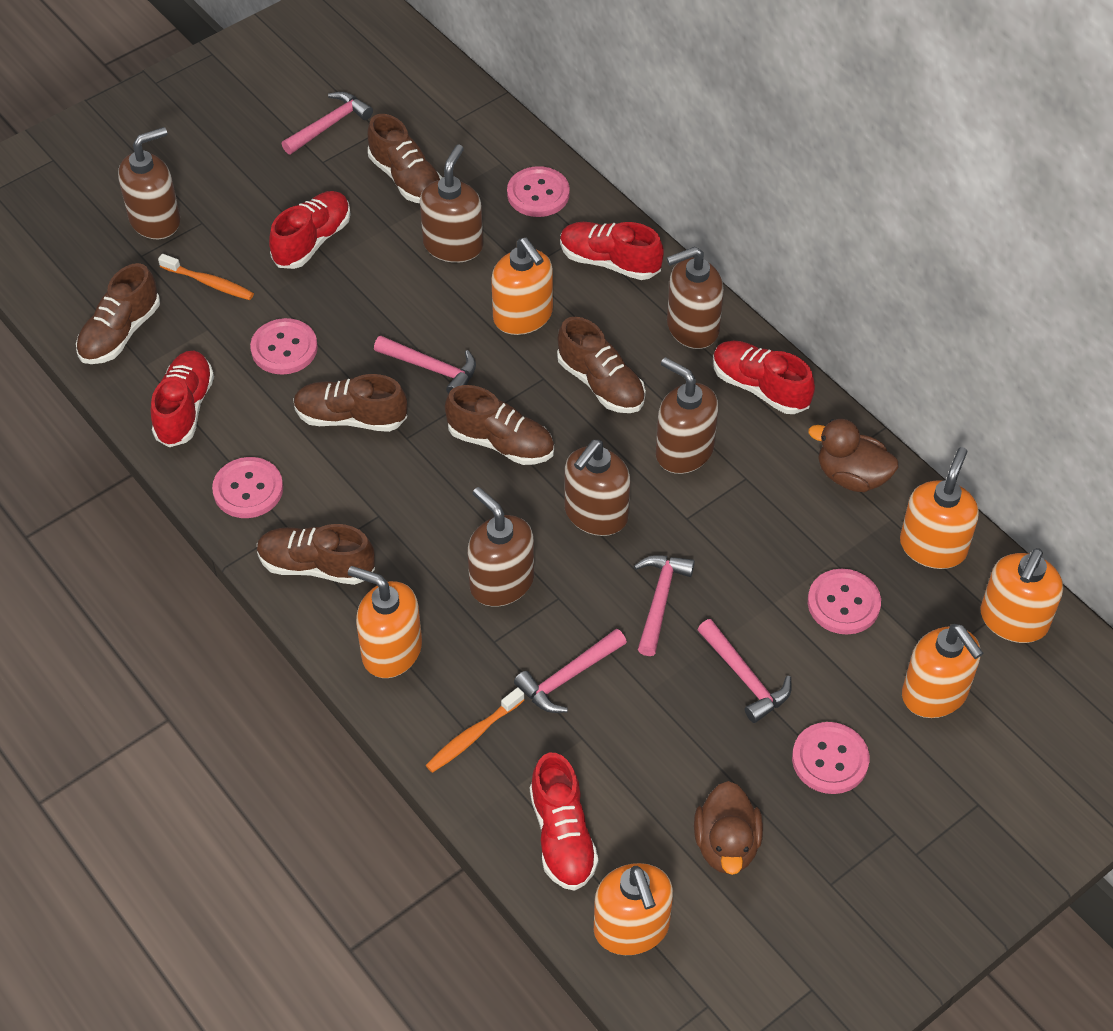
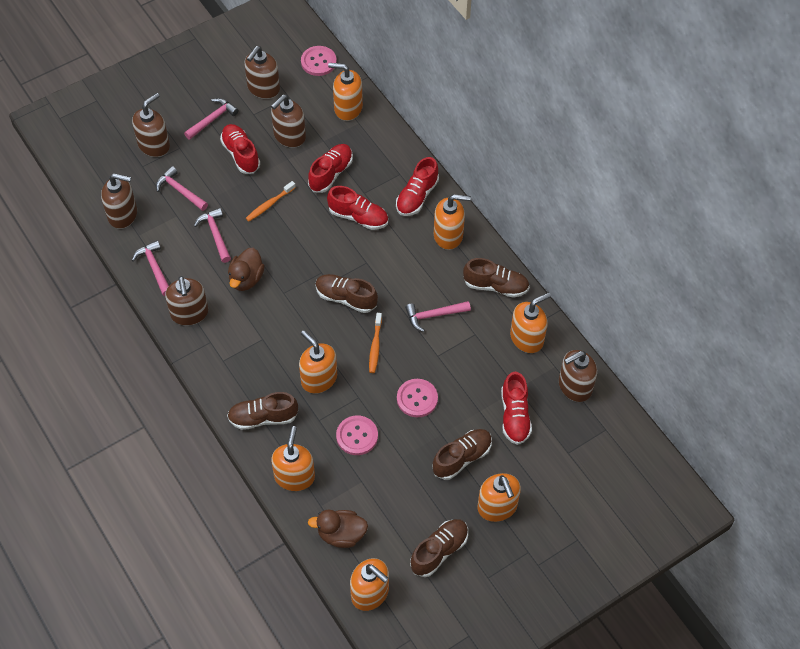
brown shoe: 6 -> 5
orange soap dispenser: 6 -> 7
pink button: 5 -> 3

